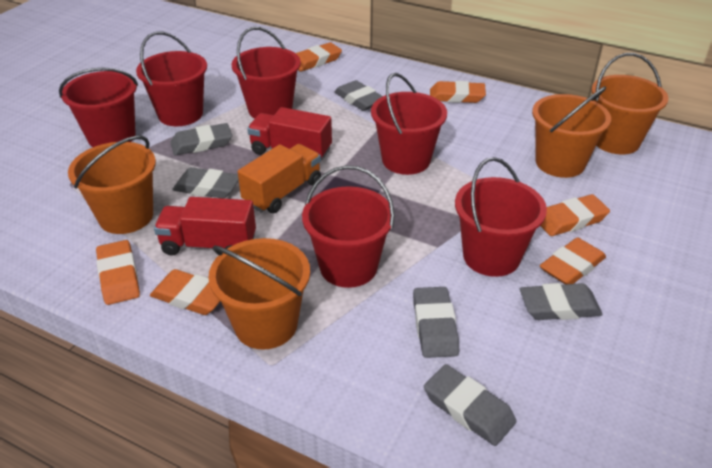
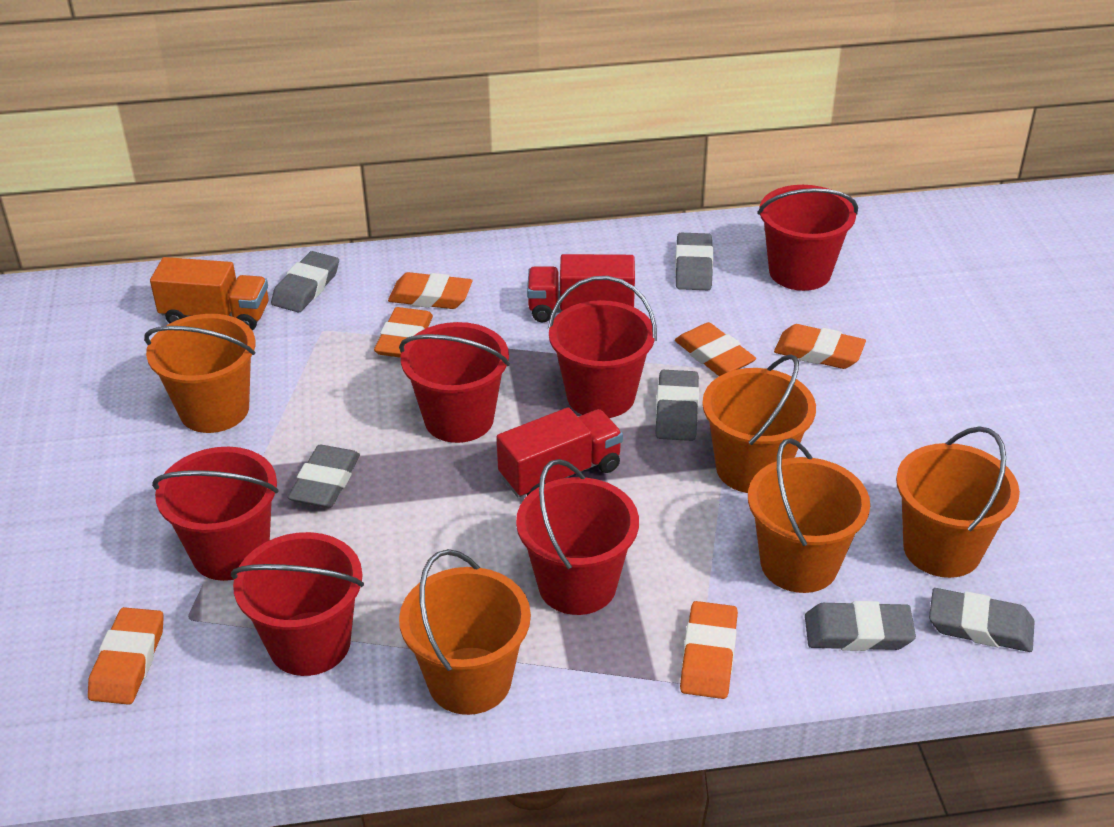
orange bucket: 4 -> 5

